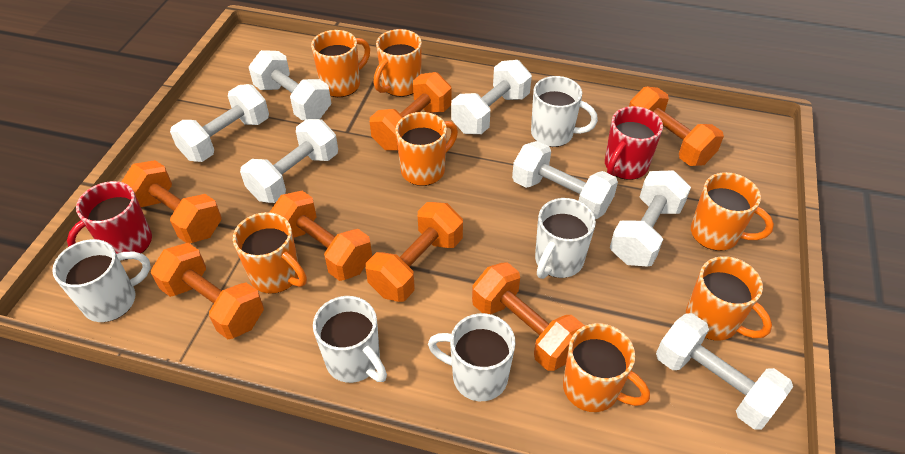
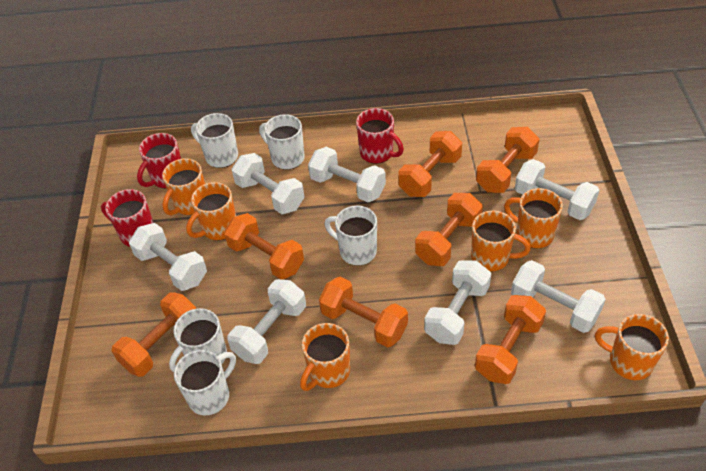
orange mug: 7 -> 6
red mug: 2 -> 3

